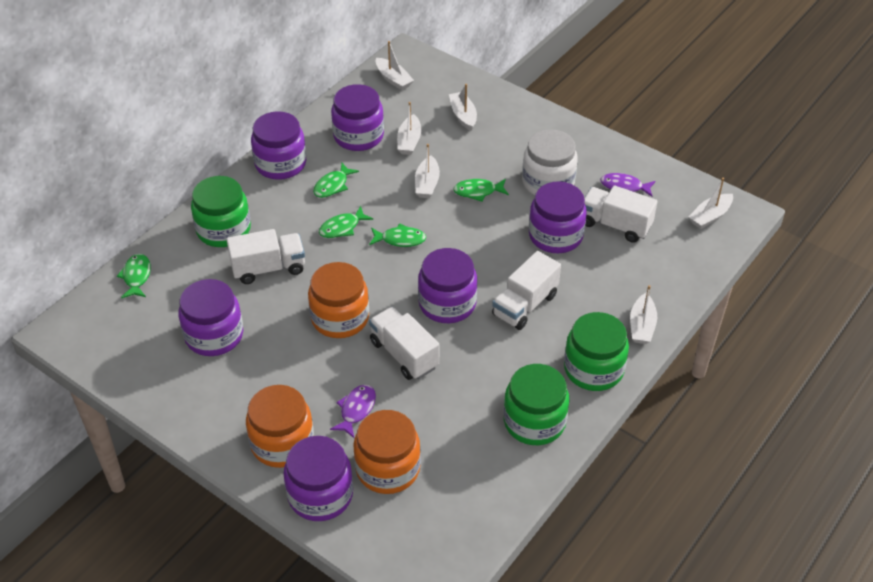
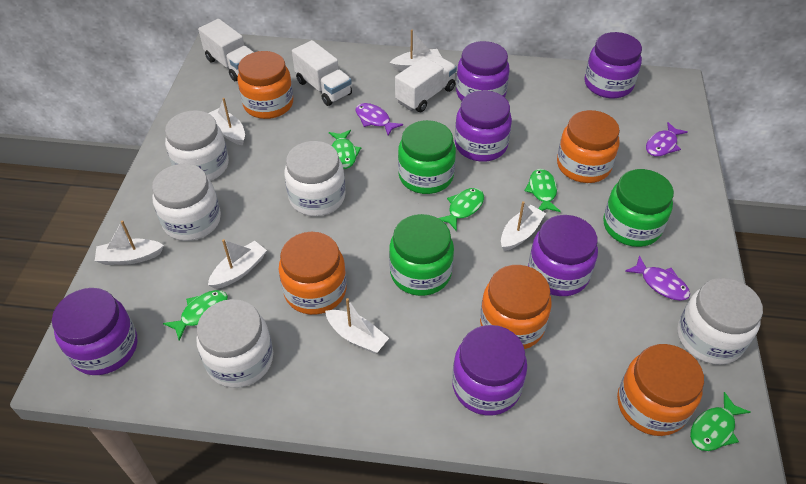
orange jar: 3 -> 5
purple fish: 2 -> 3
white jar: 1 -> 5
white truck: 4 -> 3

